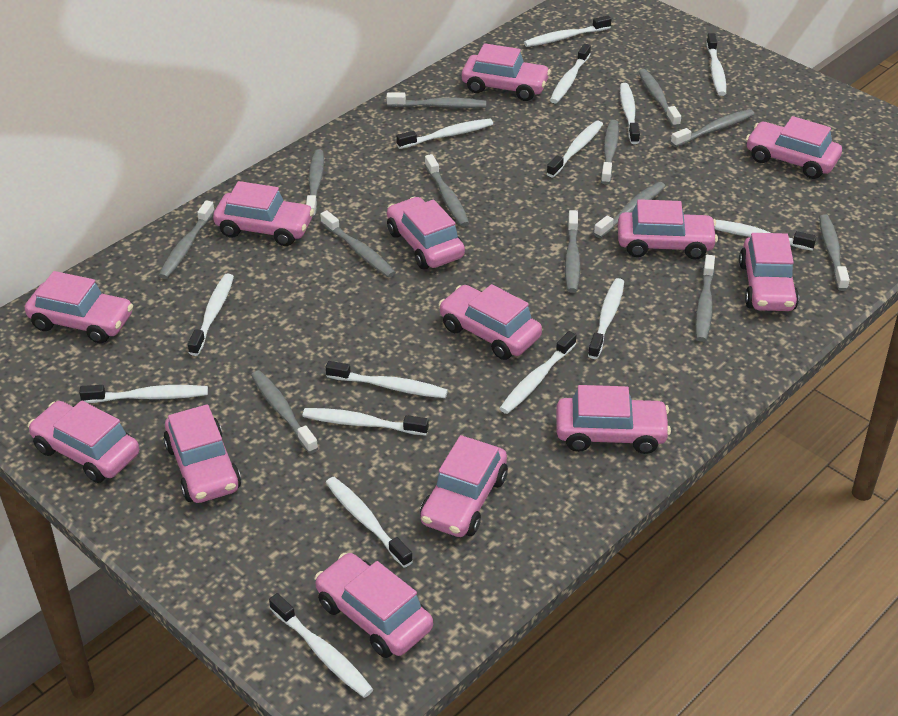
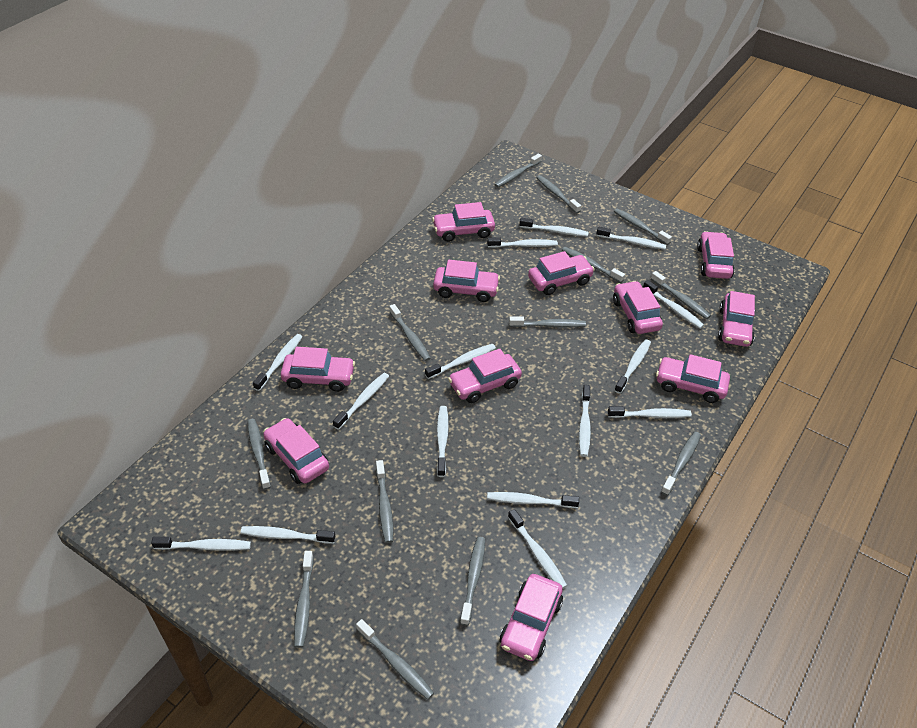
pink car: 13 -> 11

